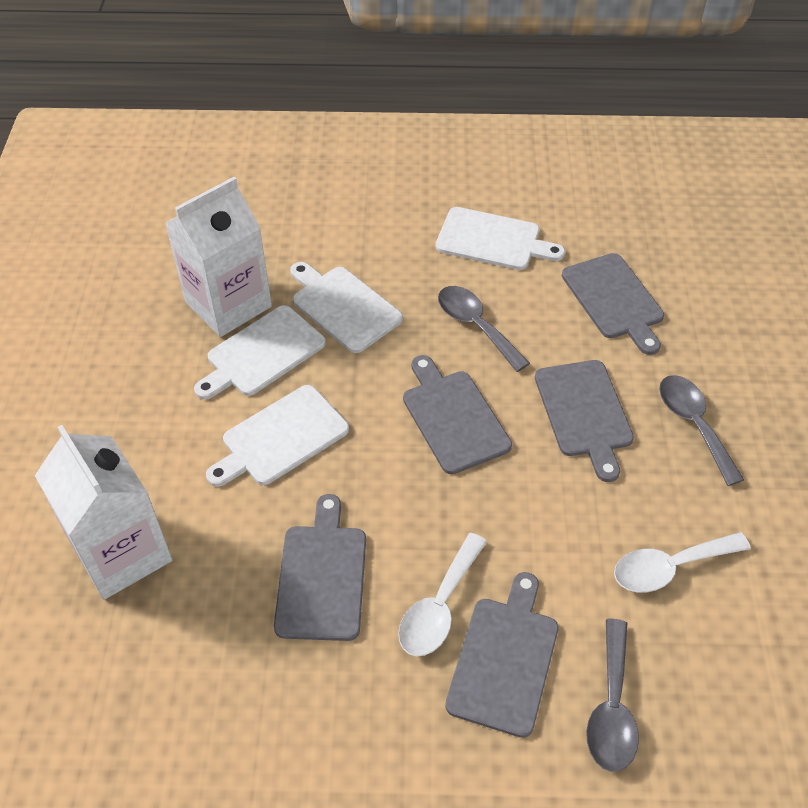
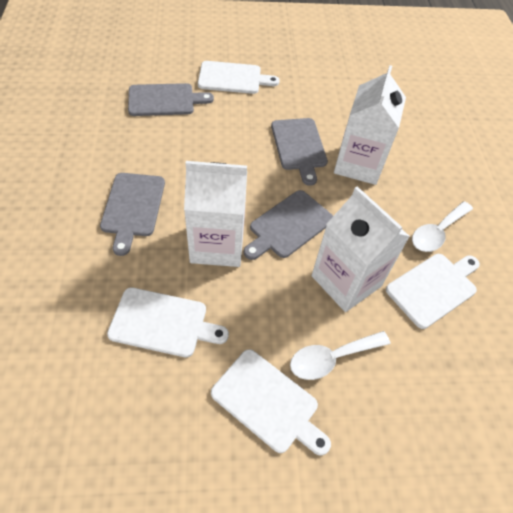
grey cutting board: 5 -> 4
grey spoon: 3 -> 0
white carton: 2 -> 3

